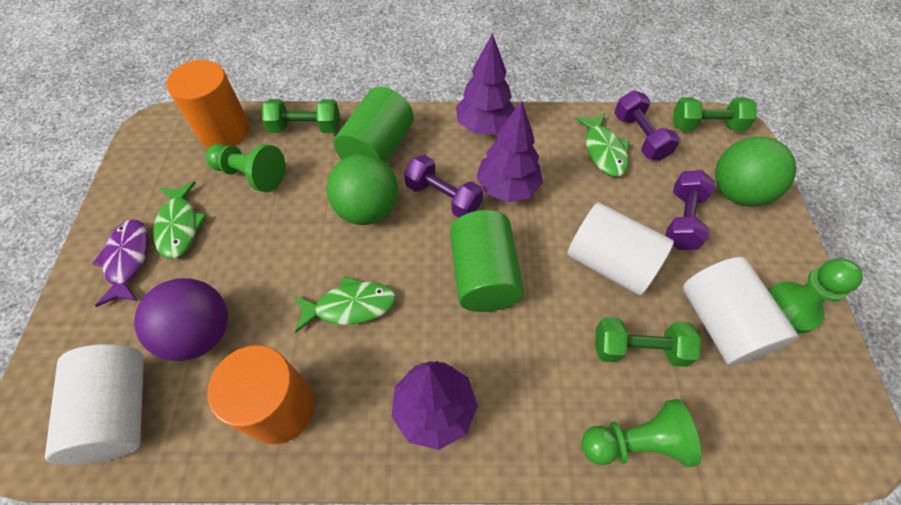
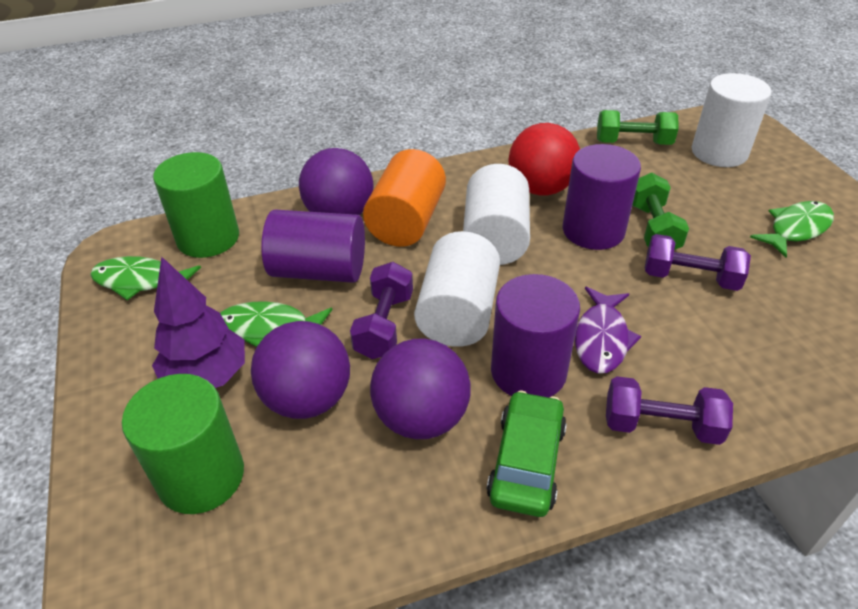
green ball: 2 -> 0
green car: 0 -> 1
green dumbbell: 3 -> 2
green pawn: 3 -> 0
orange cylinder: 2 -> 1
purple ball: 1 -> 3
purple cylinder: 0 -> 3
purple tree: 3 -> 1
red ball: 0 -> 1

